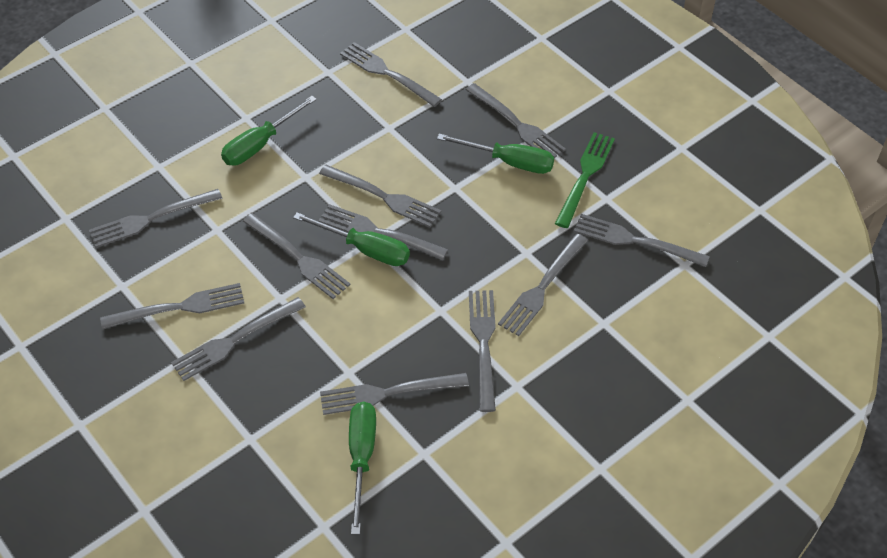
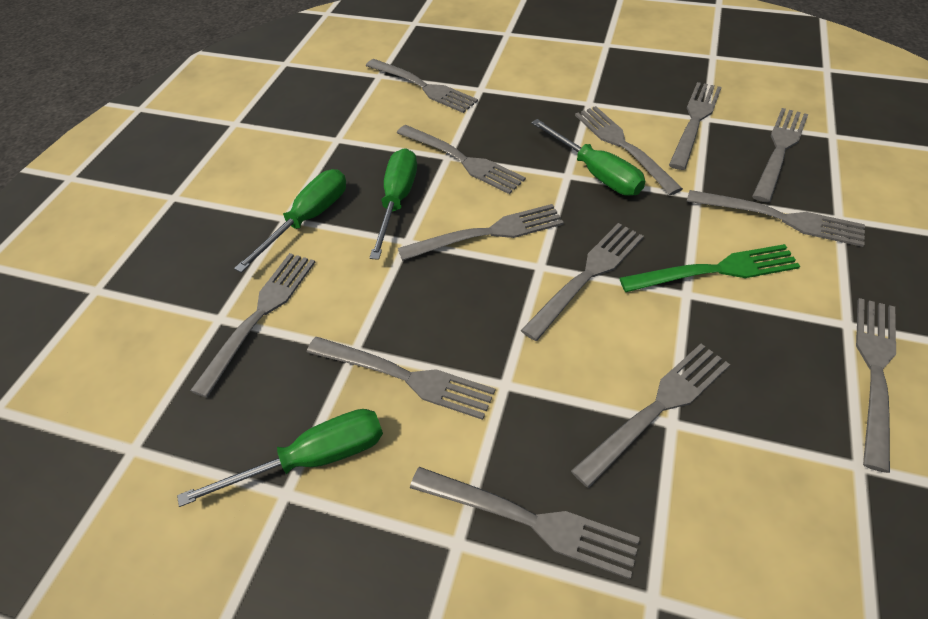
grey fork: 12 -> 13

